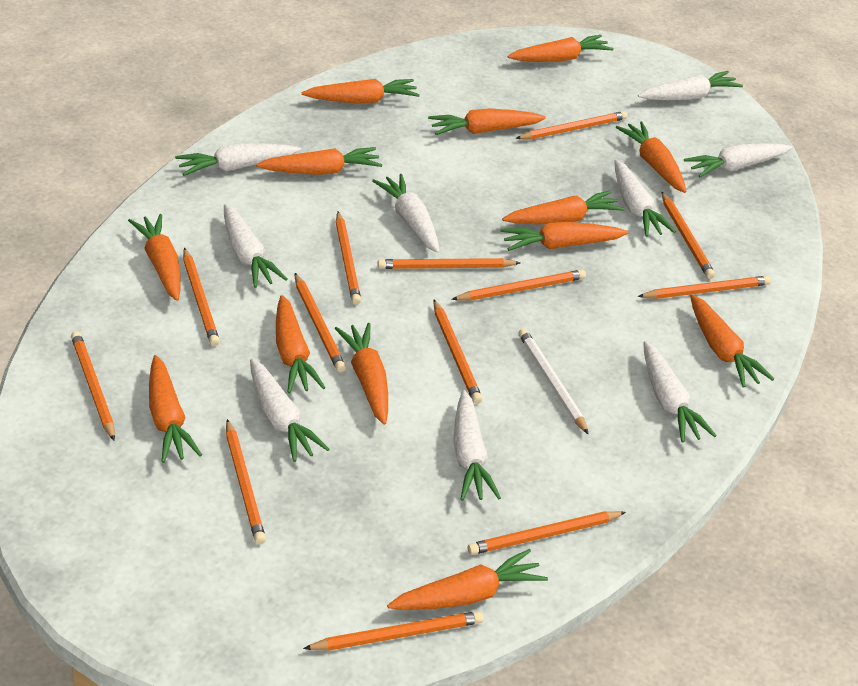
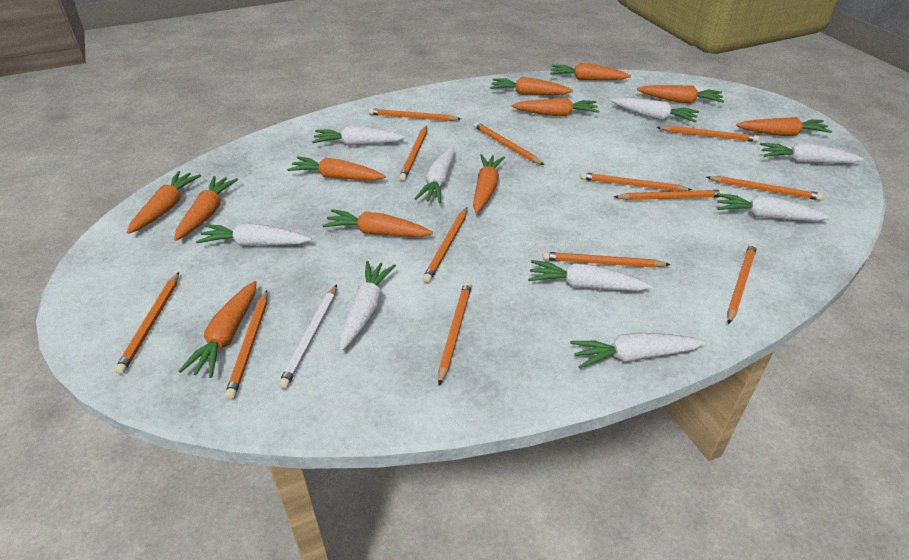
orange carrot: 13 -> 11

